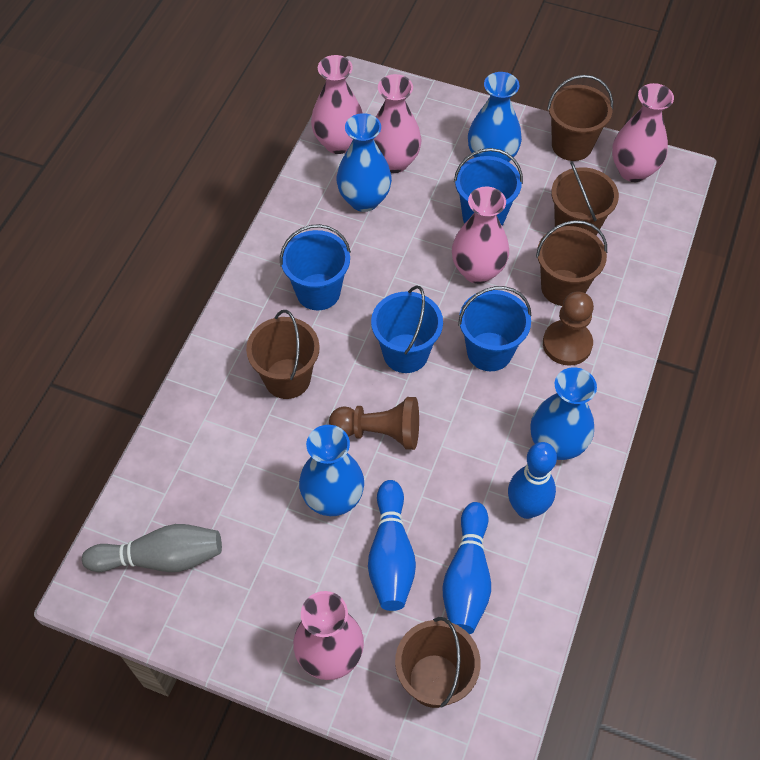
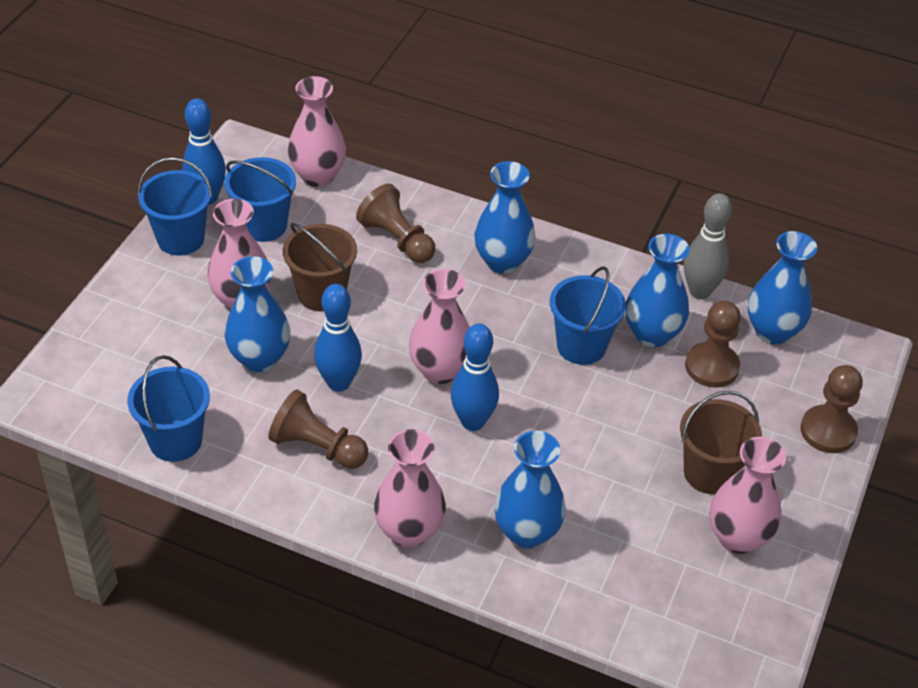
blue vase: 4 -> 5
brown bucket: 5 -> 2
brown pawn: 2 -> 4

